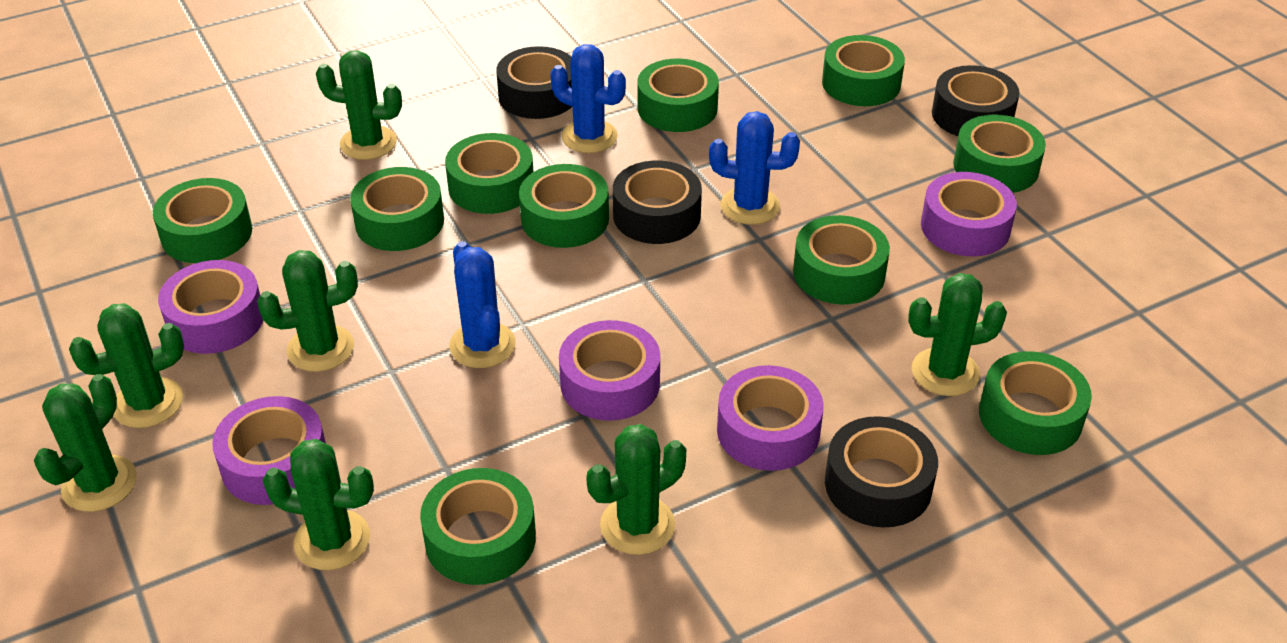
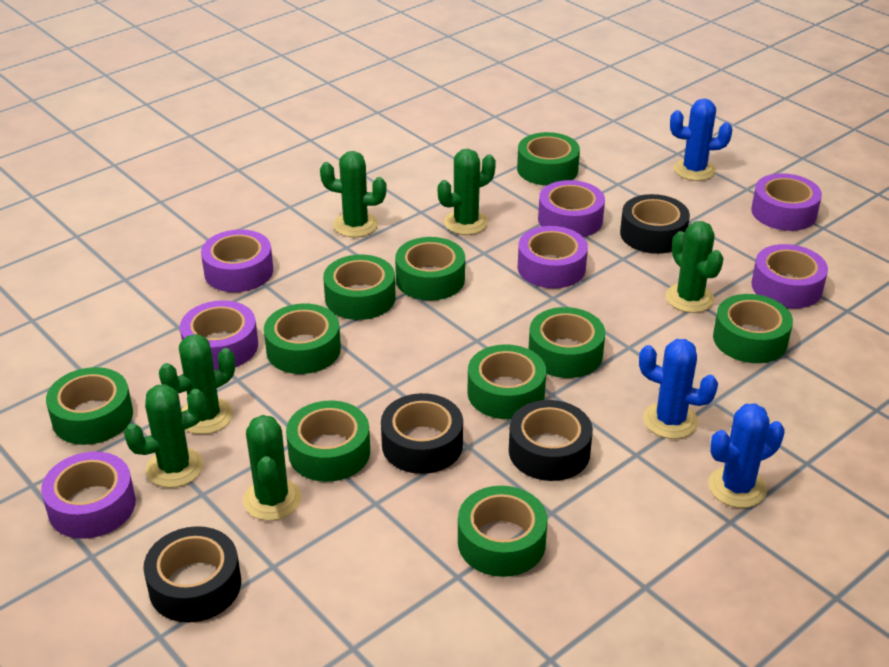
green cactus: 7 -> 6
purple tape: 5 -> 7

